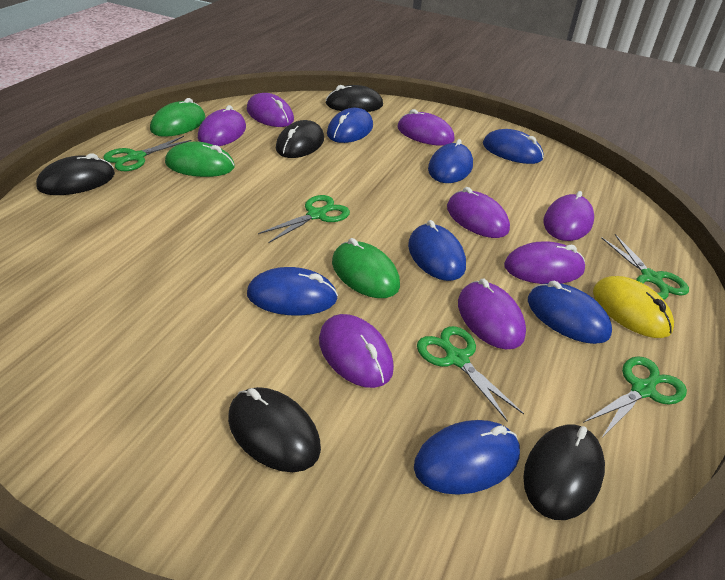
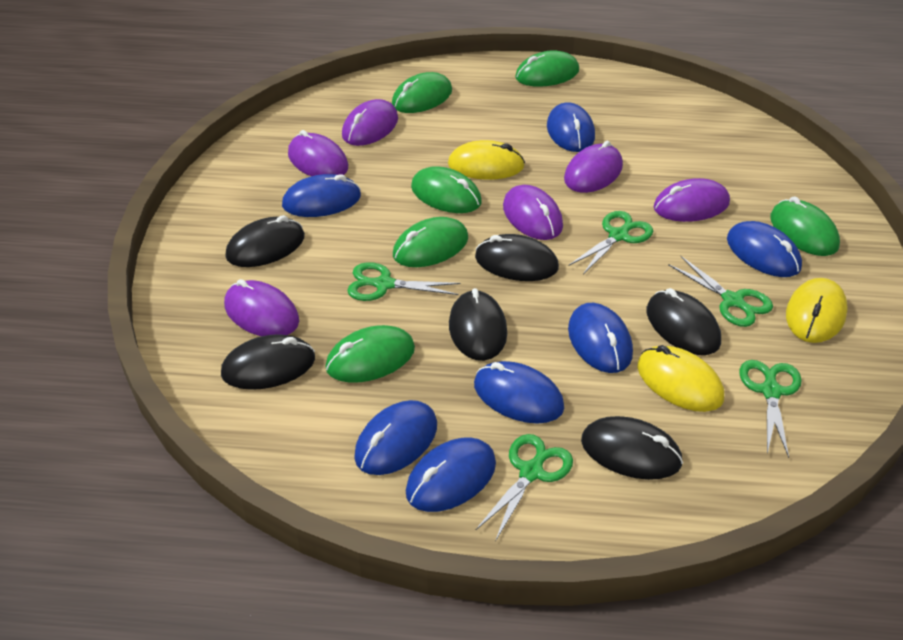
black mouse: 5 -> 6
green mouse: 3 -> 6
purple mouse: 8 -> 6
yellow mouse: 1 -> 3

